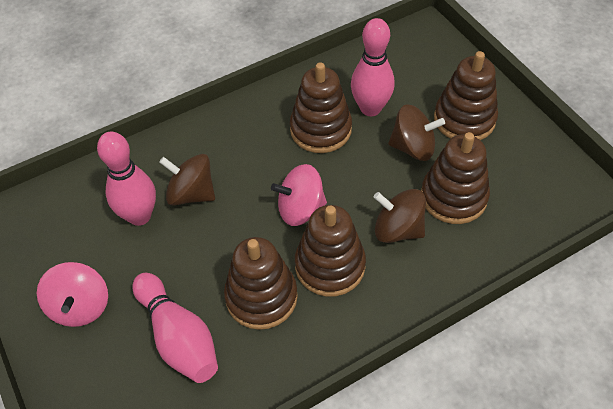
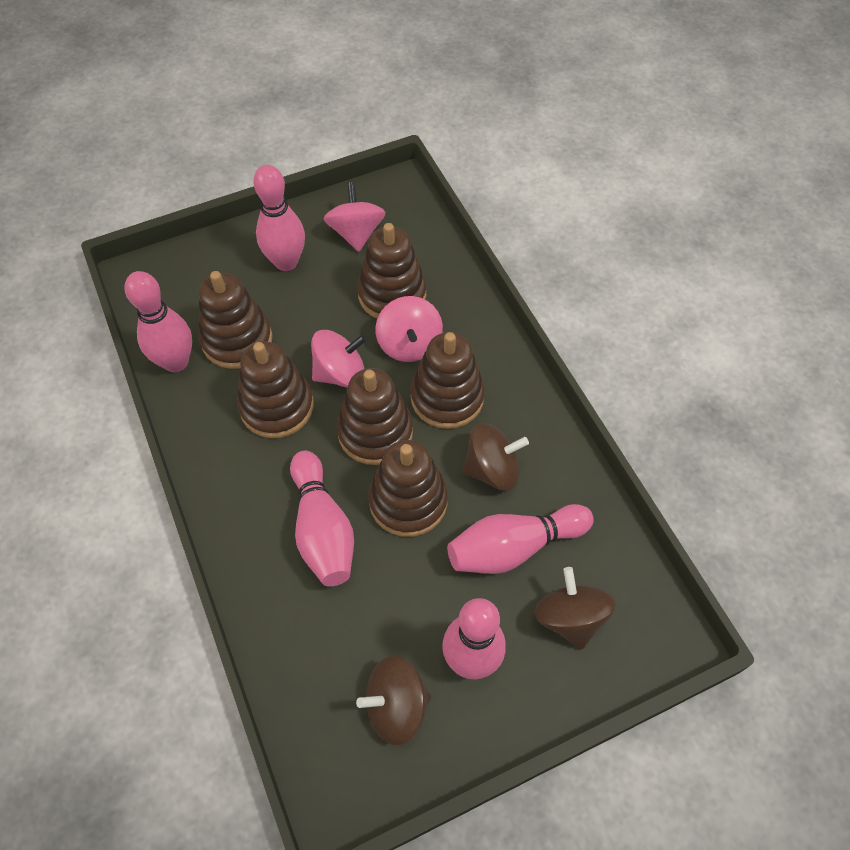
brown stacking toy: 5 -> 6
pink bowling pin: 3 -> 5
pink spinning top: 2 -> 3

